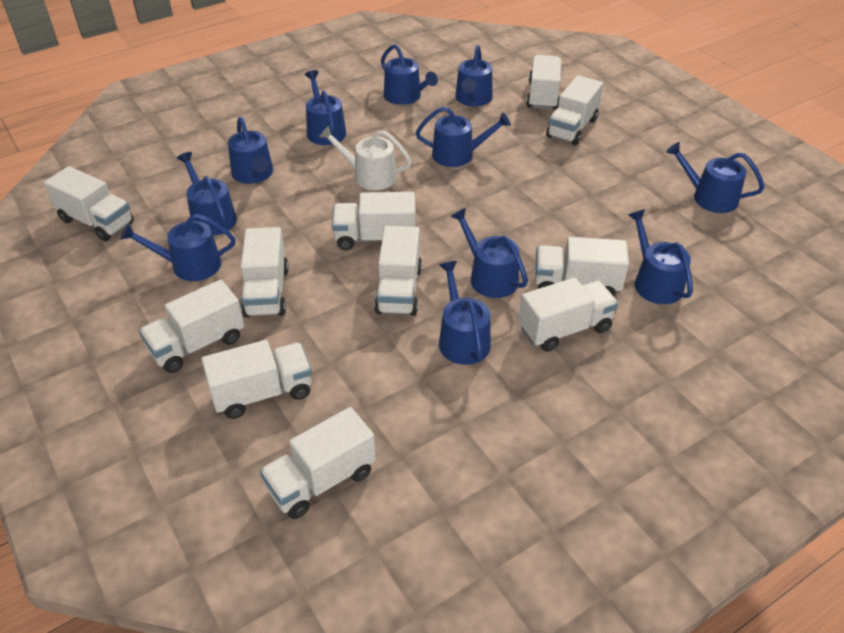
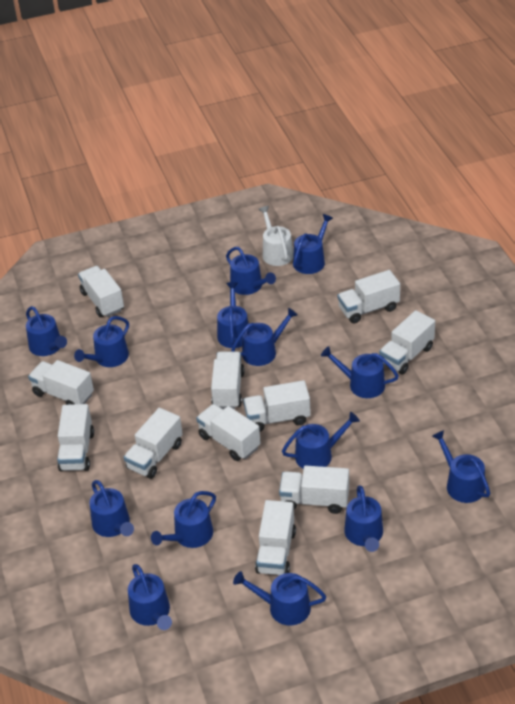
blue watering can: 11 -> 14

